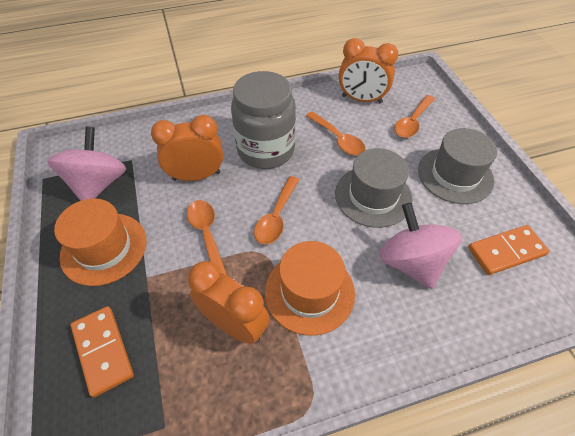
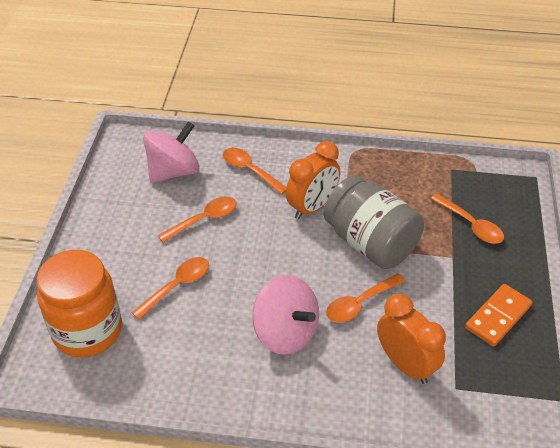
grey hat: 2 -> 0
orange clock: 3 -> 2
orange domino: 2 -> 1
orange hat: 2 -> 0
orange jar: 0 -> 1
orange spoon: 4 -> 5

